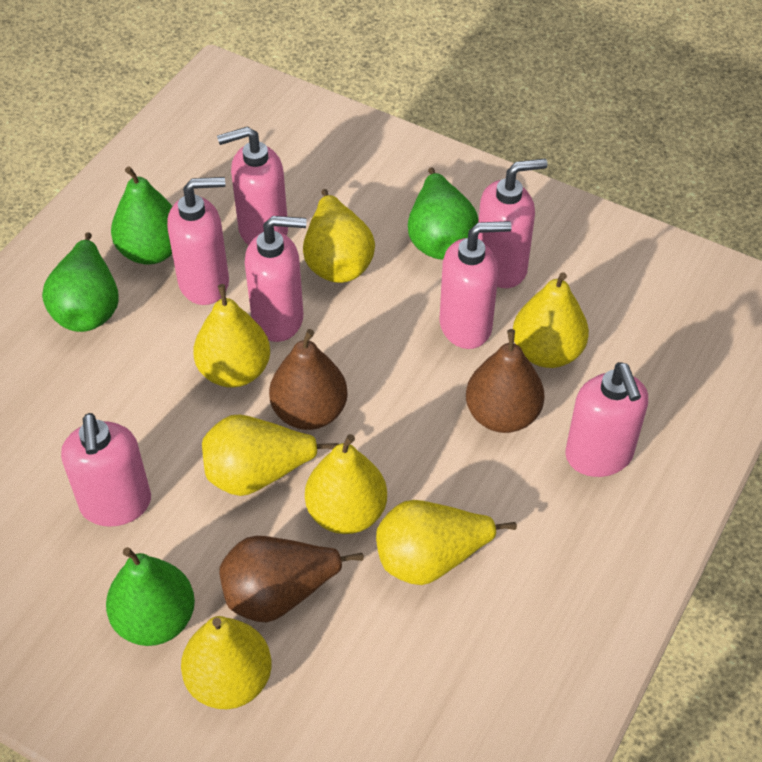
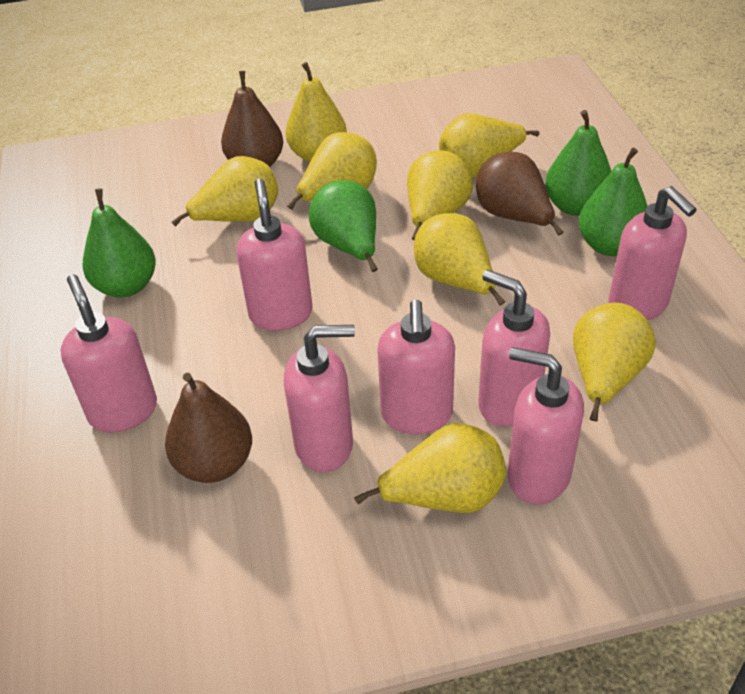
yellow pear: 7 -> 8

